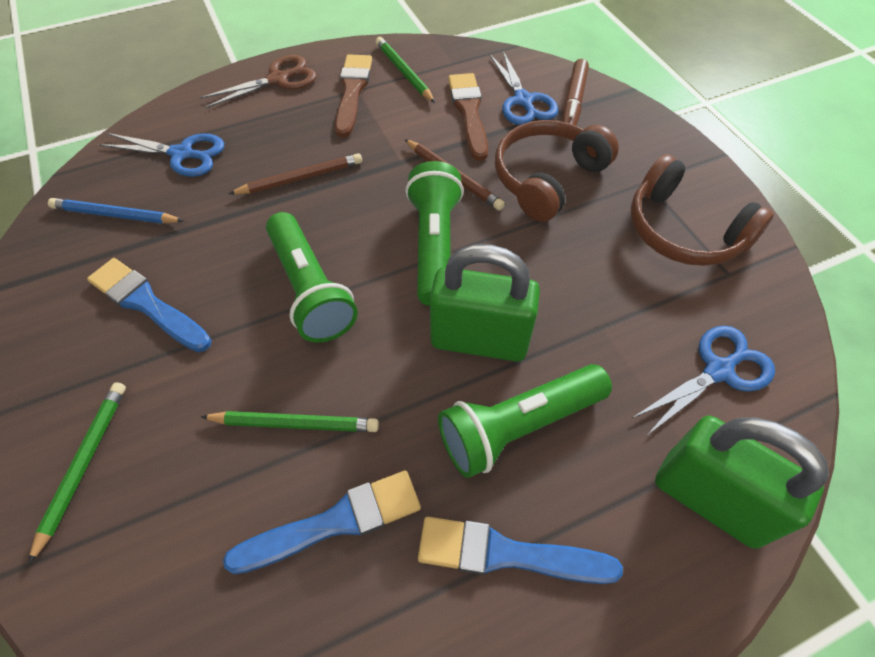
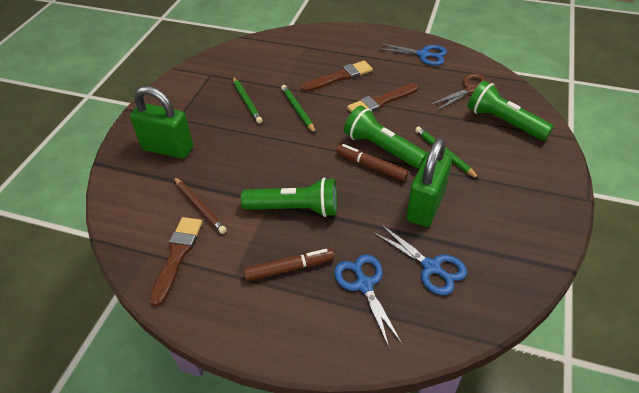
blue brush: 3 -> 0
blue pencil: 1 -> 0
brown brush: 2 -> 3
brown headphones: 2 -> 0
brown marker: 1 -> 2
brown pencil: 2 -> 1

